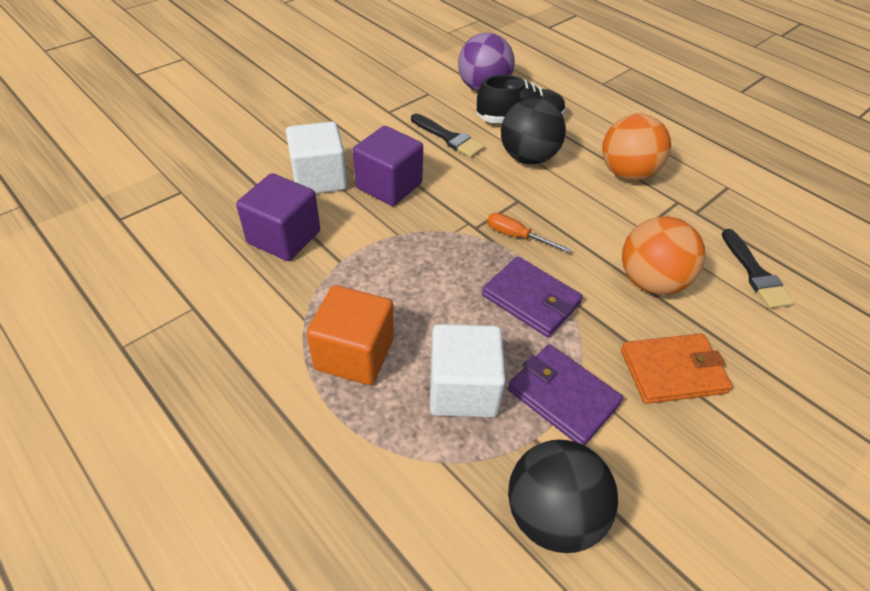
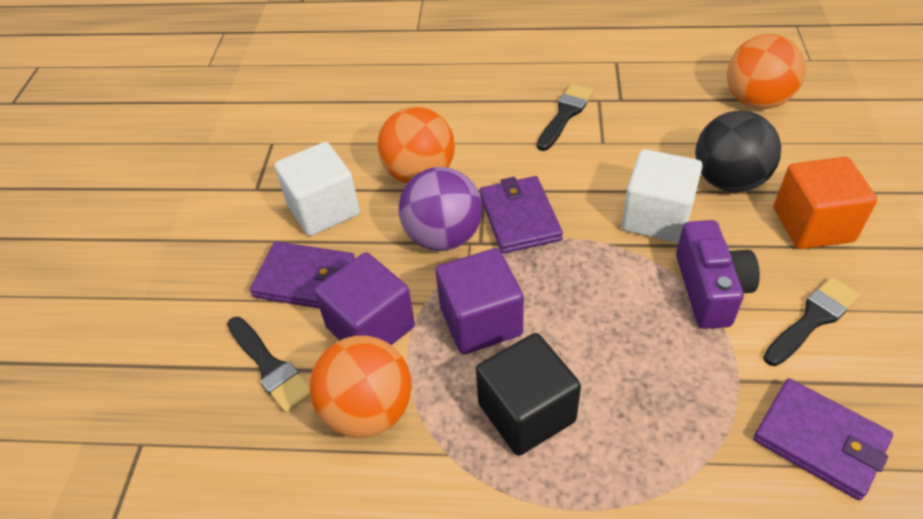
black ball: 2 -> 1
black brush: 2 -> 3
black cube: 0 -> 1
black shoe: 1 -> 0
orange ball: 2 -> 3
orange screwdriver: 1 -> 0
orange wallet: 1 -> 0
purple camera: 0 -> 1
purple wallet: 2 -> 3

